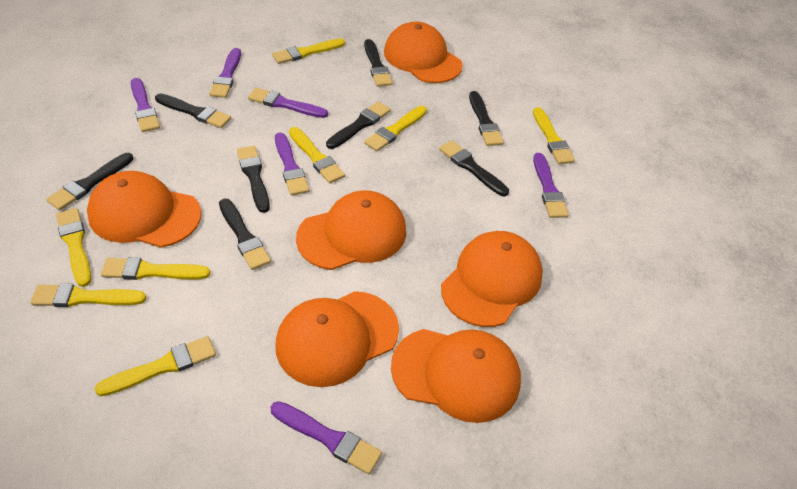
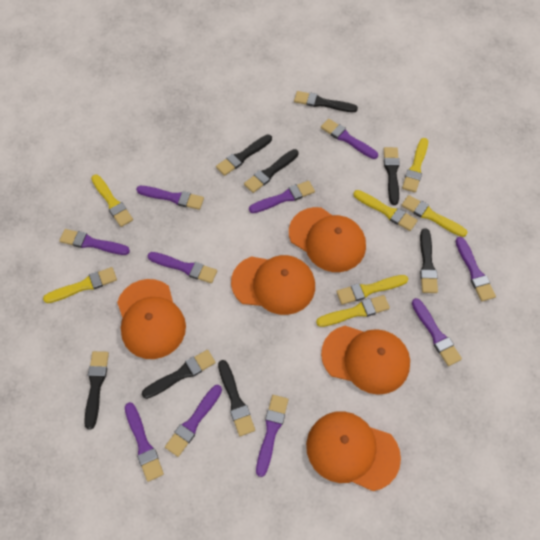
orange cap: 6 -> 5
purple brush: 6 -> 10
yellow brush: 8 -> 7

